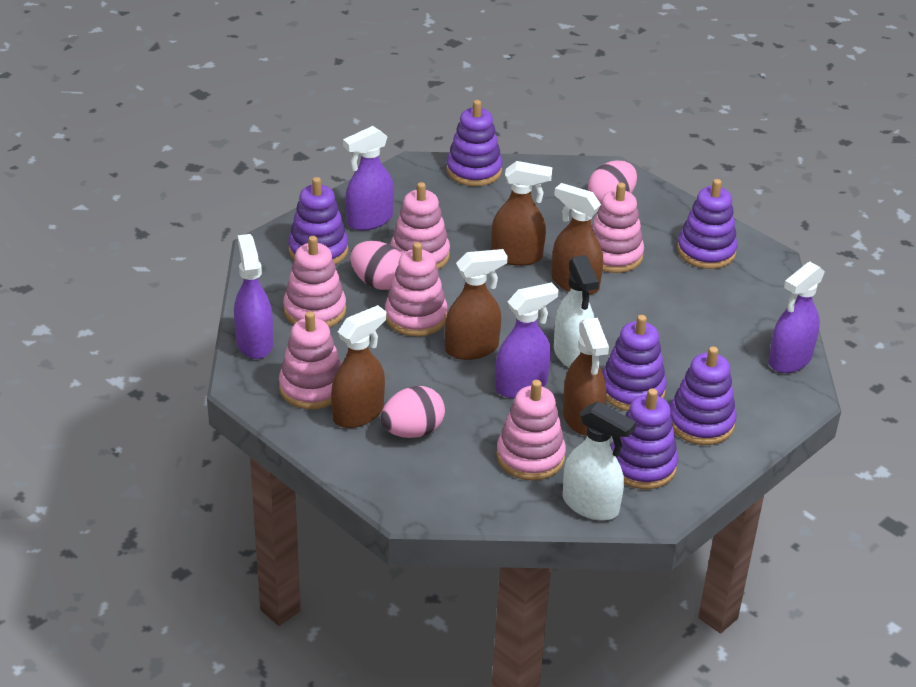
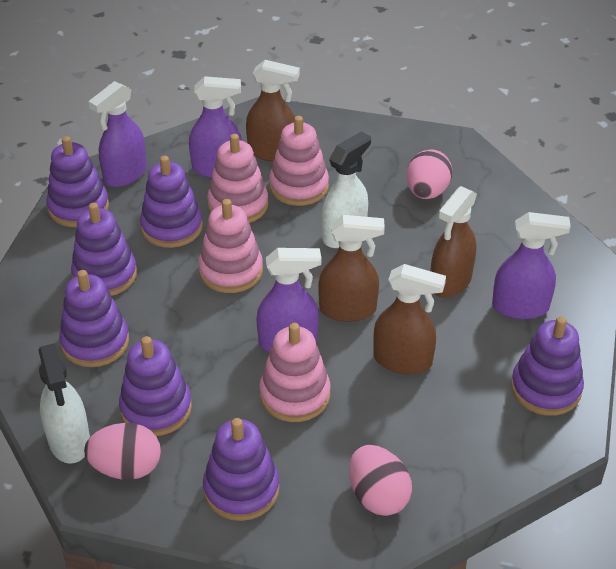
brown spray bottle: 5 -> 4
pink stacking toy: 6 -> 4
purple stacking toy: 6 -> 7

